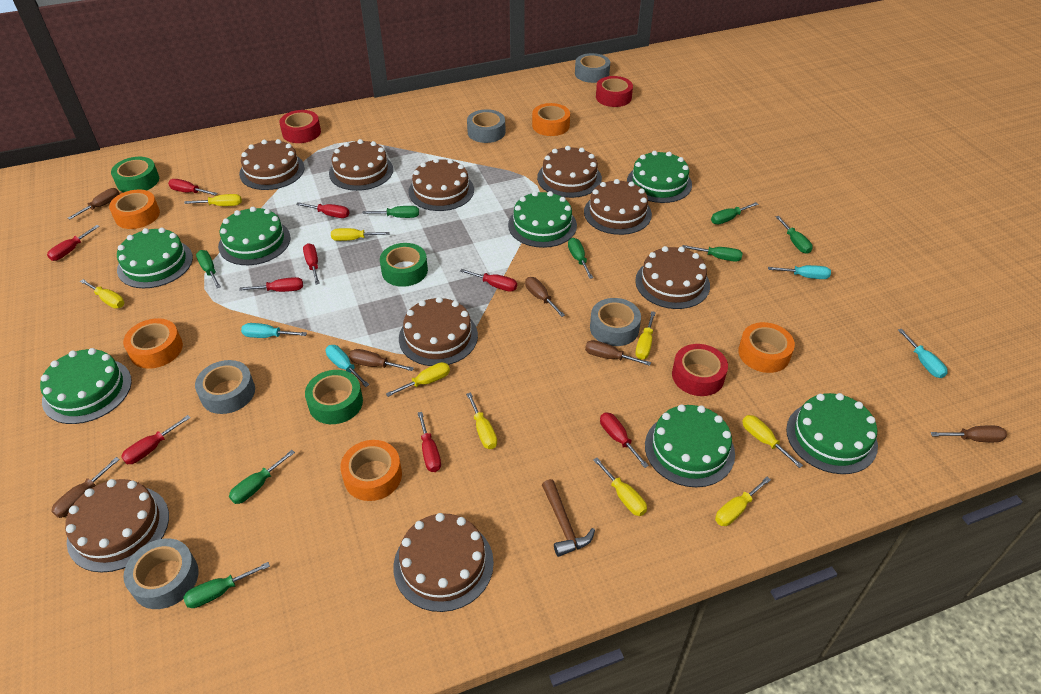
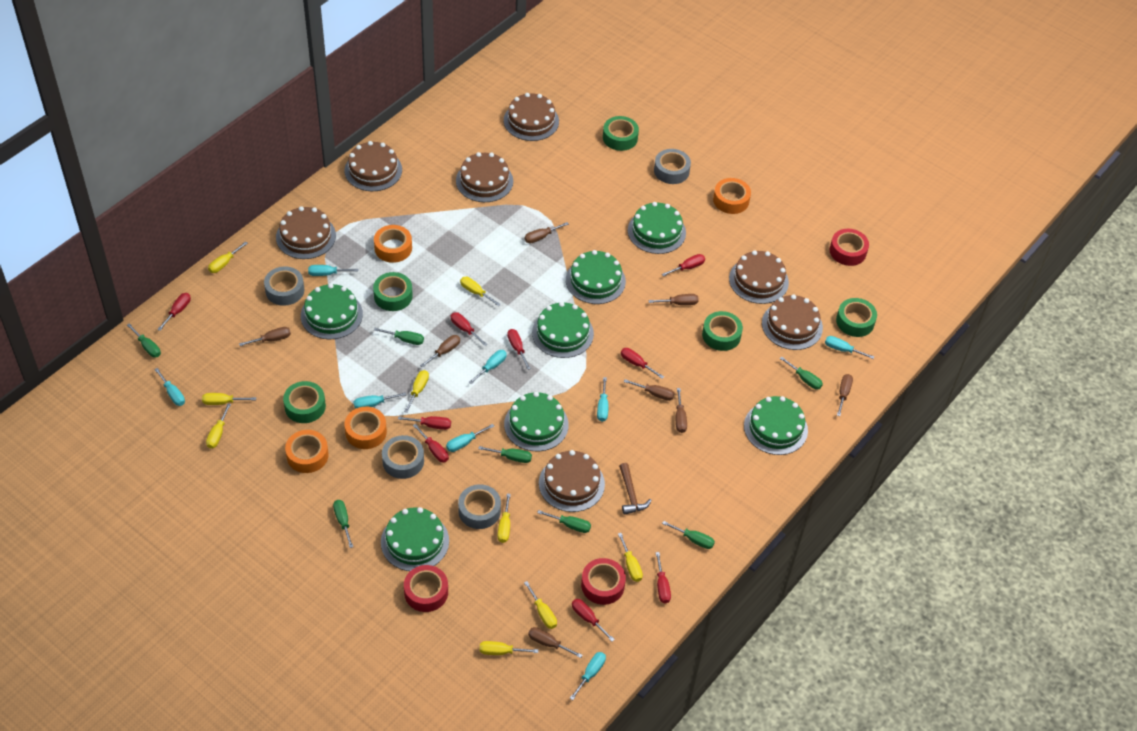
brown cake: 9 -> 7
brown screwdriver: 6 -> 8
green screwdriver: 8 -> 7
green tape: 3 -> 5
grey tape: 5 -> 4
orange tape: 5 -> 4
turquoise screwdriver: 4 -> 8

